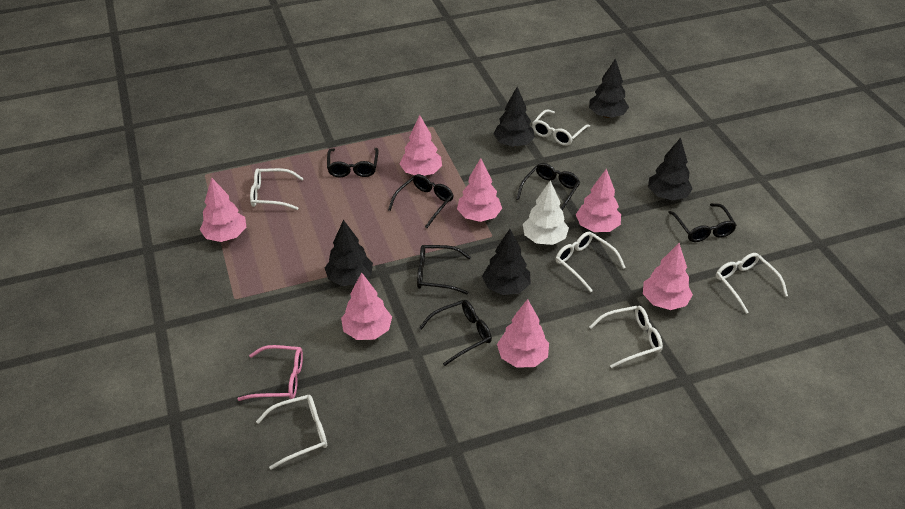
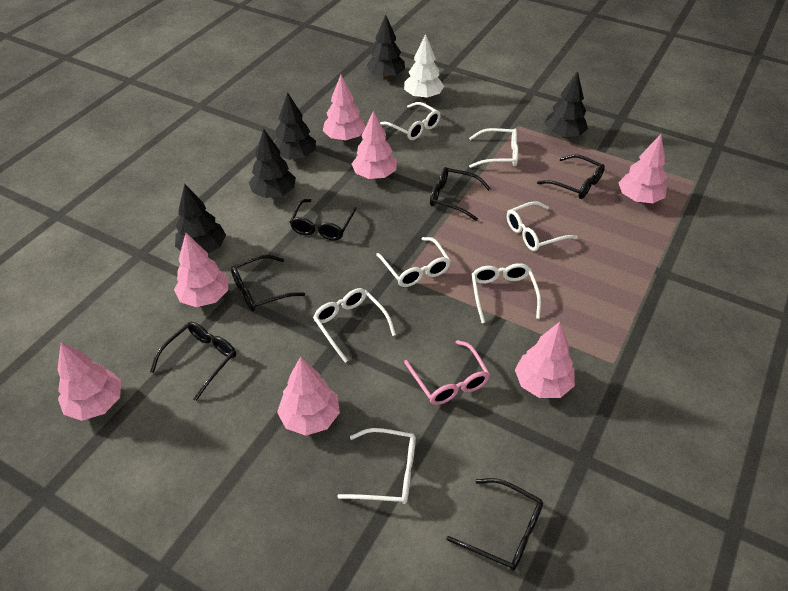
white glasses: 6 -> 7

